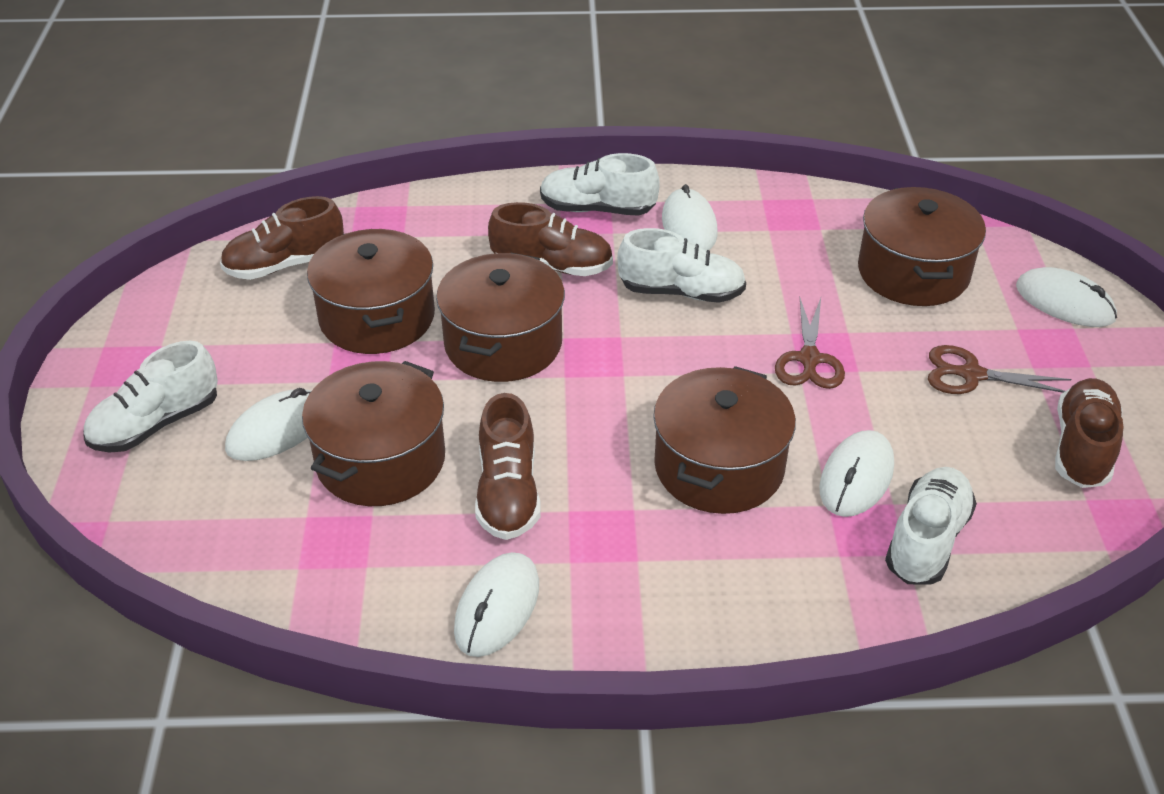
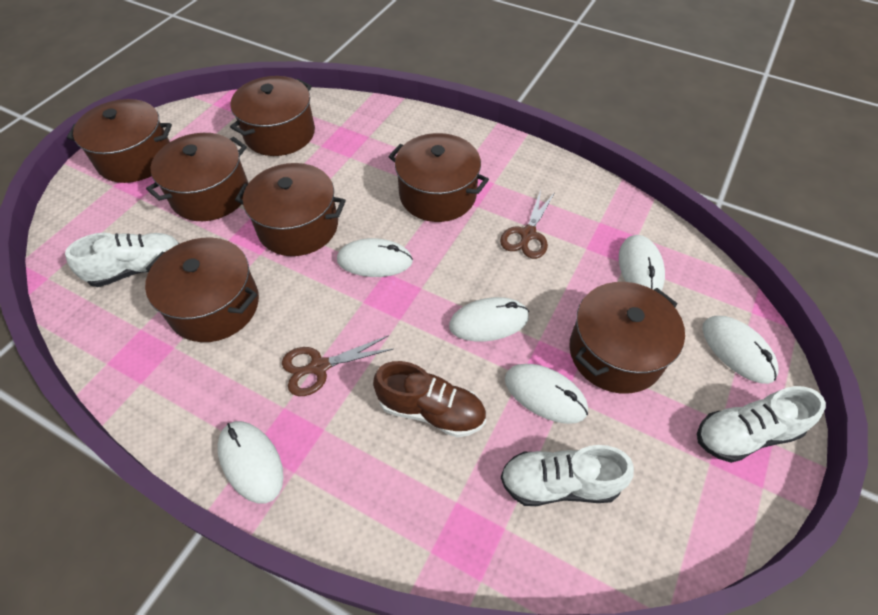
brown pot: 5 -> 7
brown shoe: 4 -> 1
white mouse: 5 -> 6
white shoe: 4 -> 3

